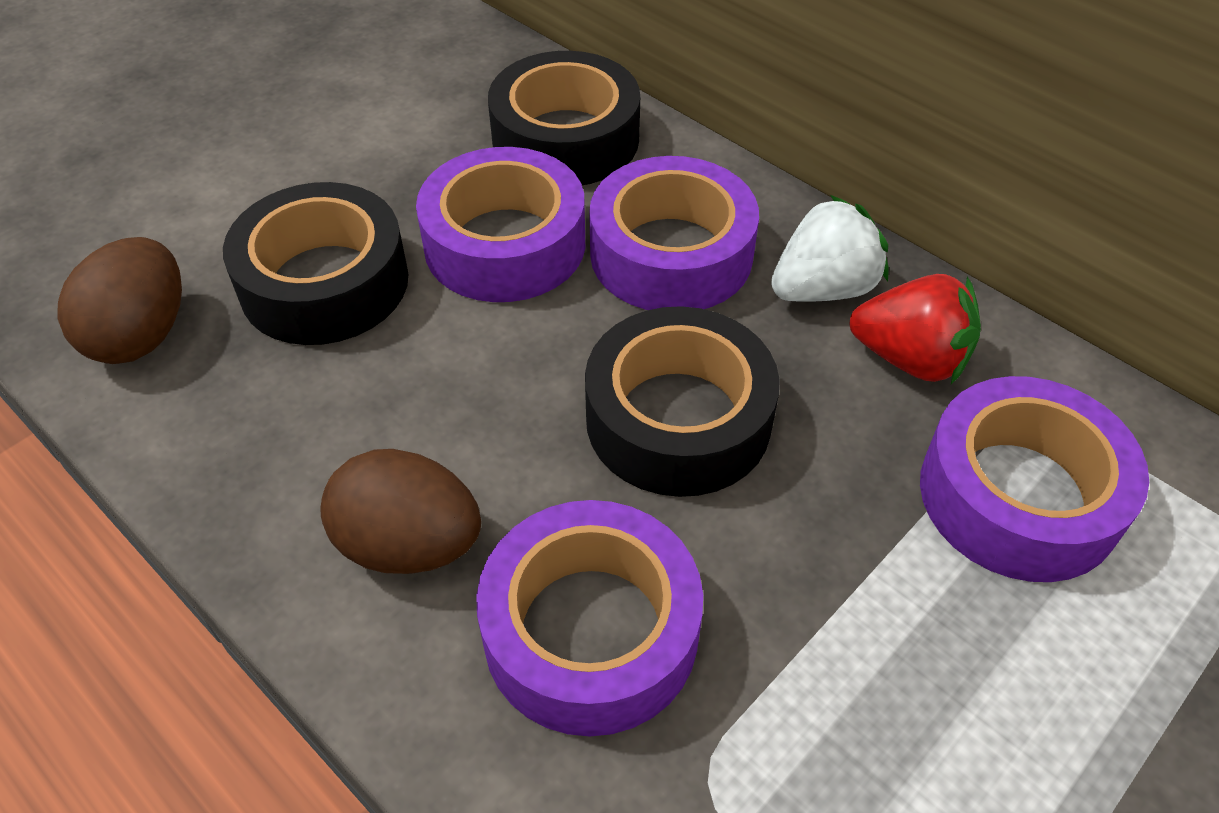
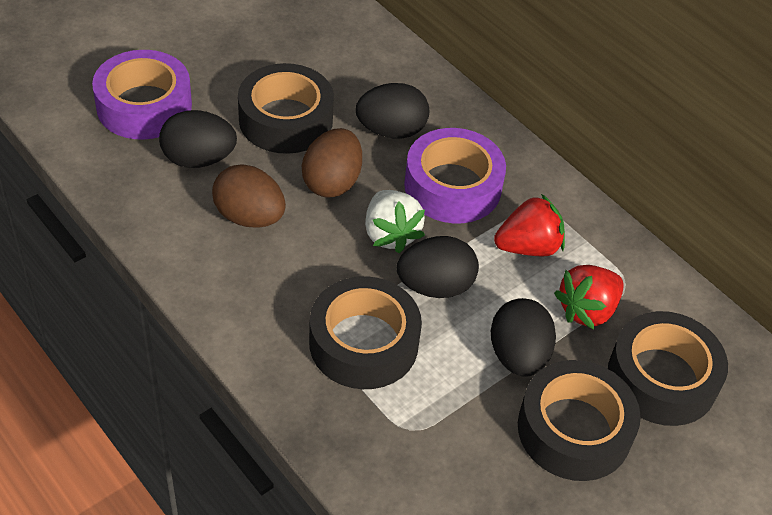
black egg: 0 -> 4
black tape: 3 -> 4
purple tape: 4 -> 2
red strawberry: 1 -> 2

